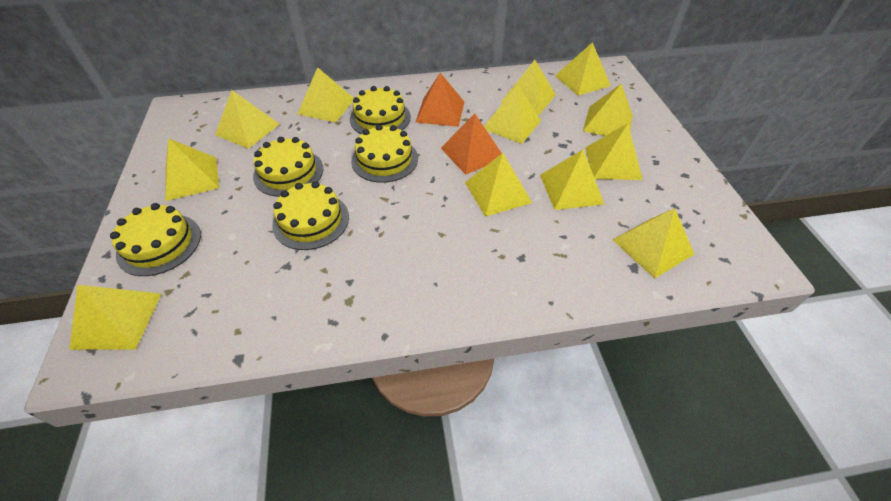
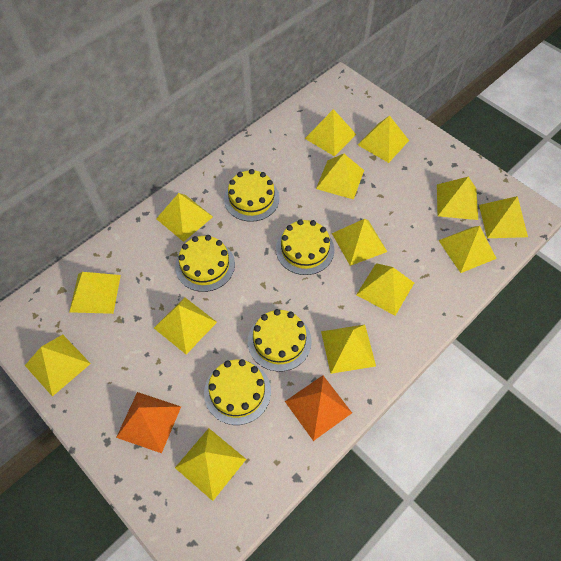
yellow pyramid: 12 -> 14

